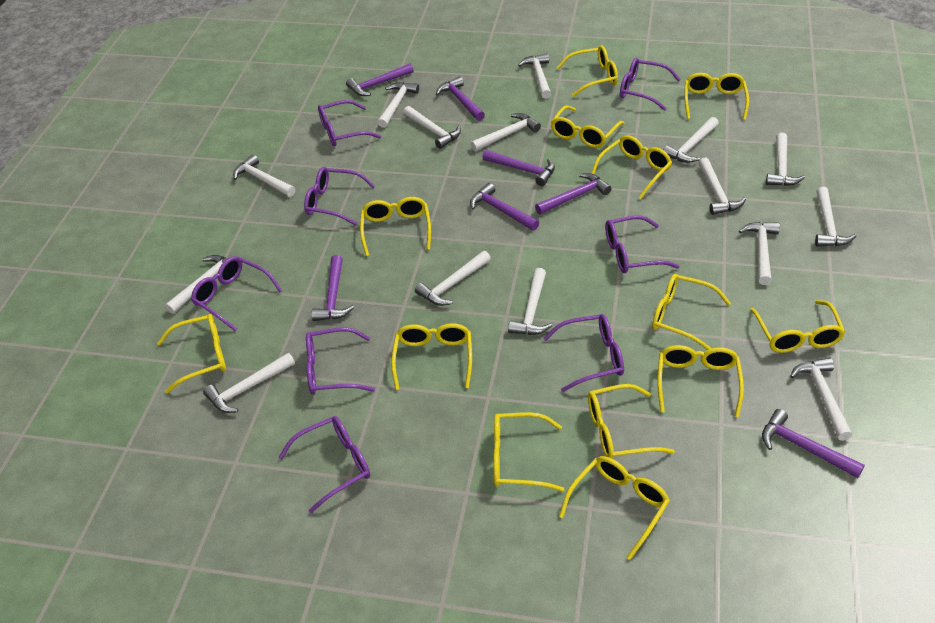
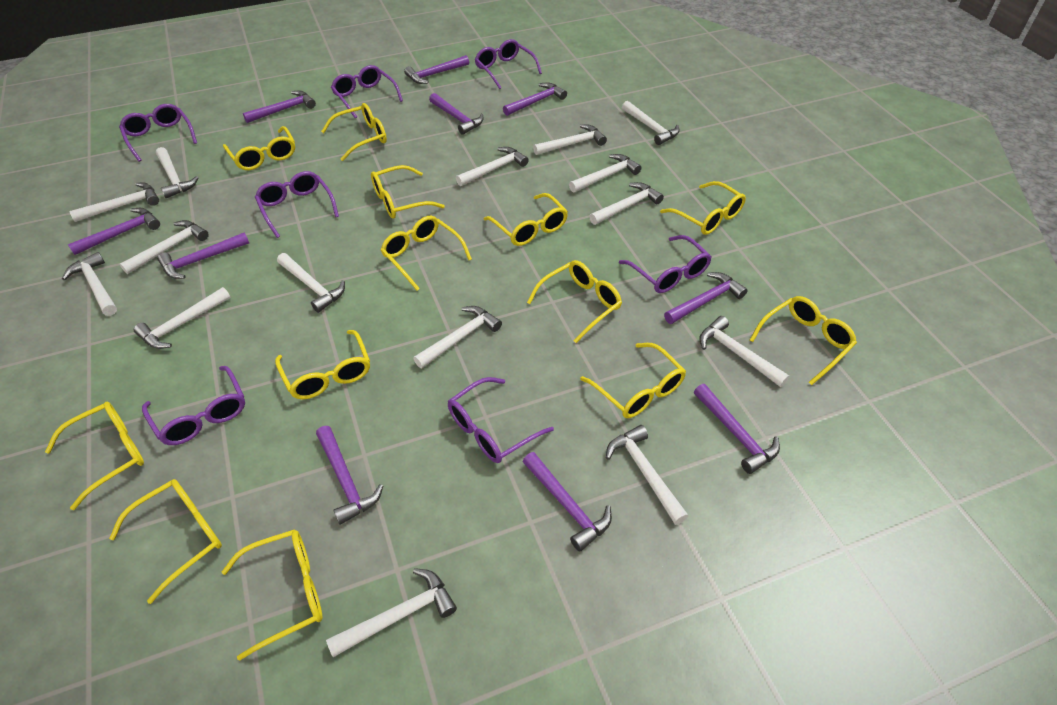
purple glasses: 8 -> 7
purple hammer: 7 -> 10

